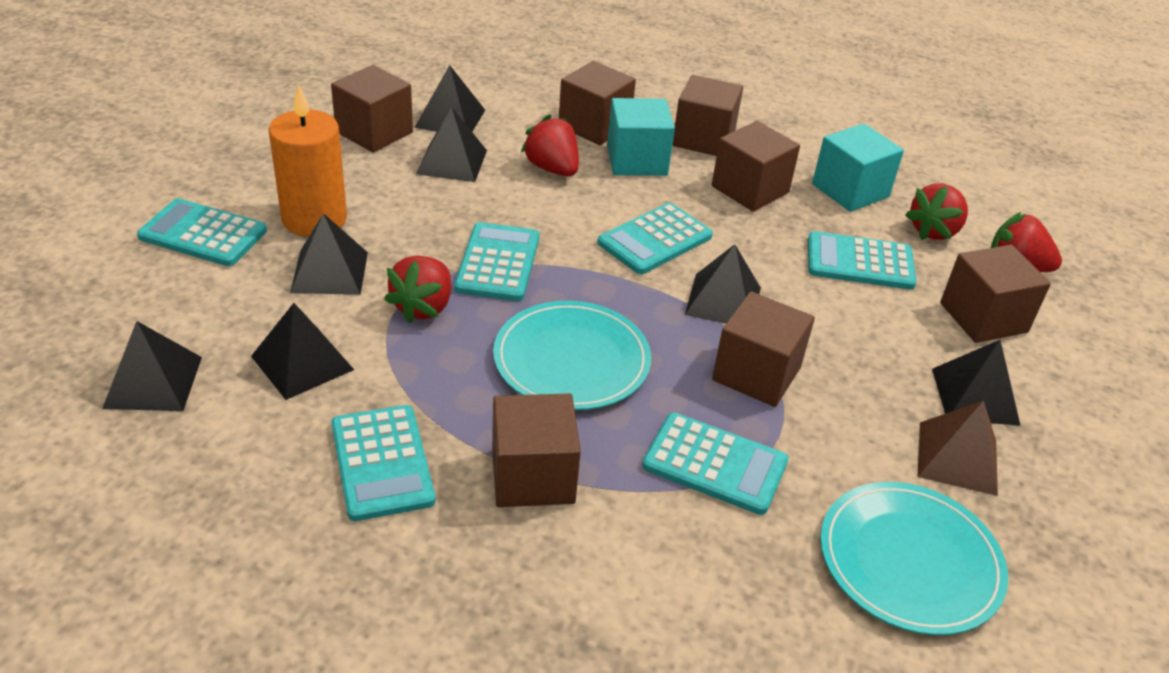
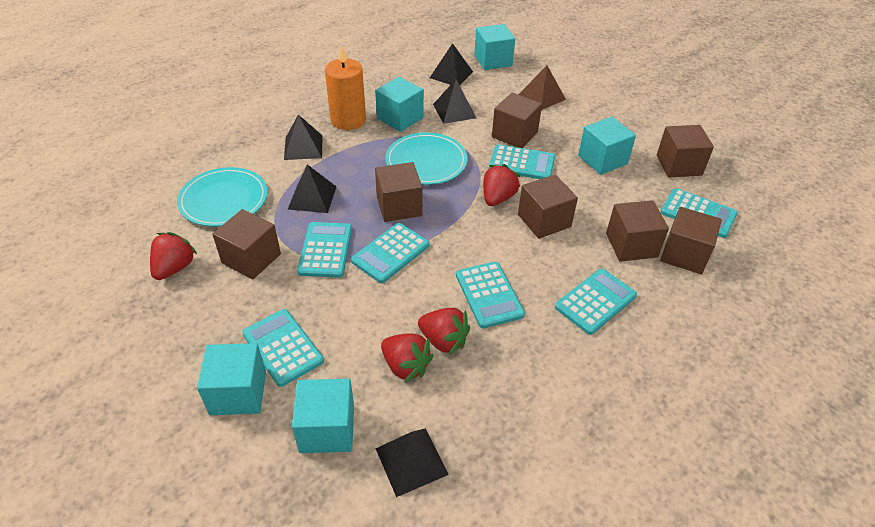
black pyramid: 7 -> 5
turquoise calculator: 6 -> 7
turquoise cube: 2 -> 5

